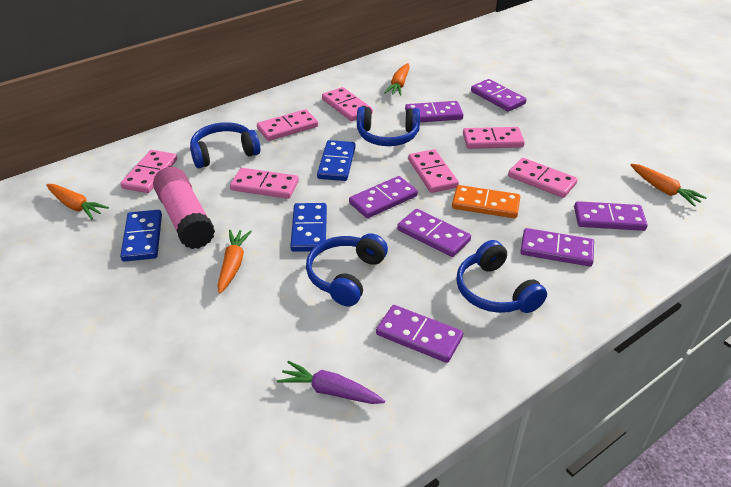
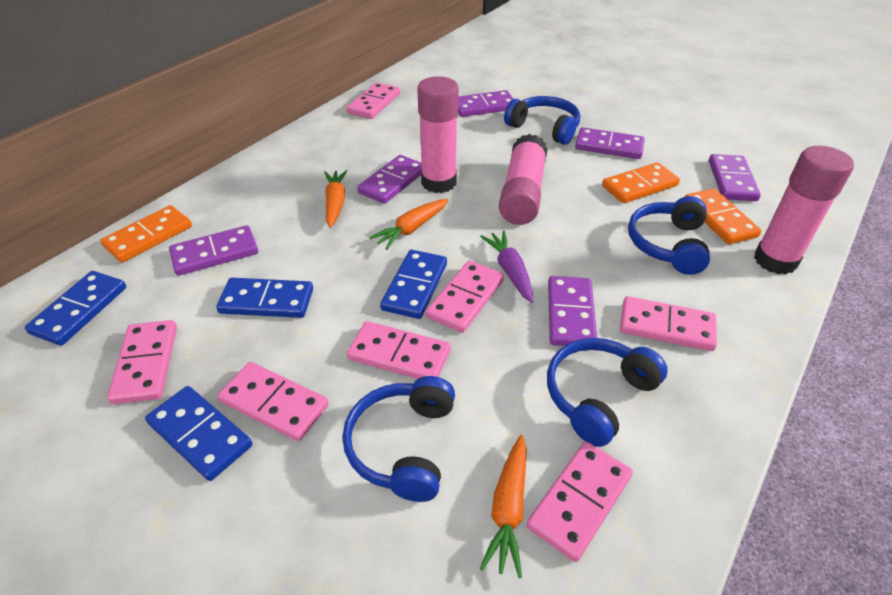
blue domino: 3 -> 4
orange carrot: 4 -> 3
orange domino: 1 -> 3
pink glue stick: 1 -> 3
purple domino: 7 -> 6

